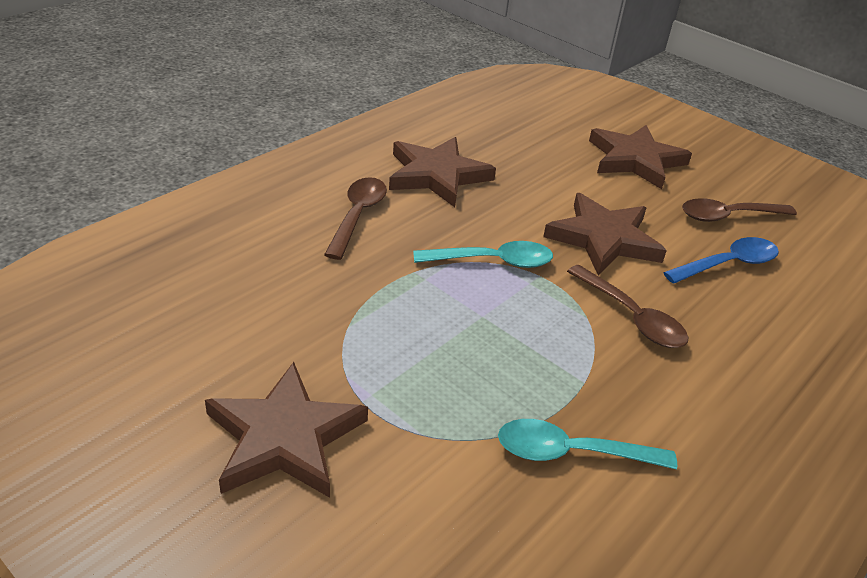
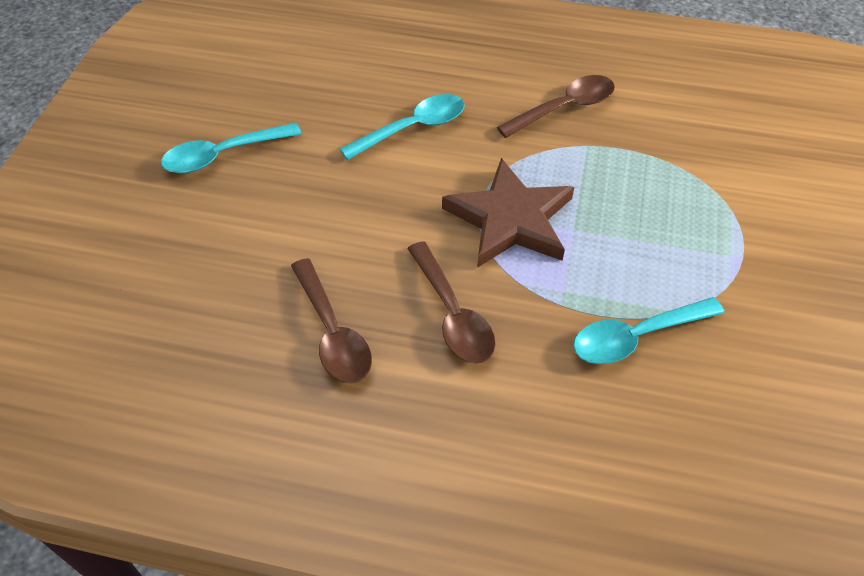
blue spoon: 1 -> 0
brown star: 4 -> 1
turquoise spoon: 2 -> 3

